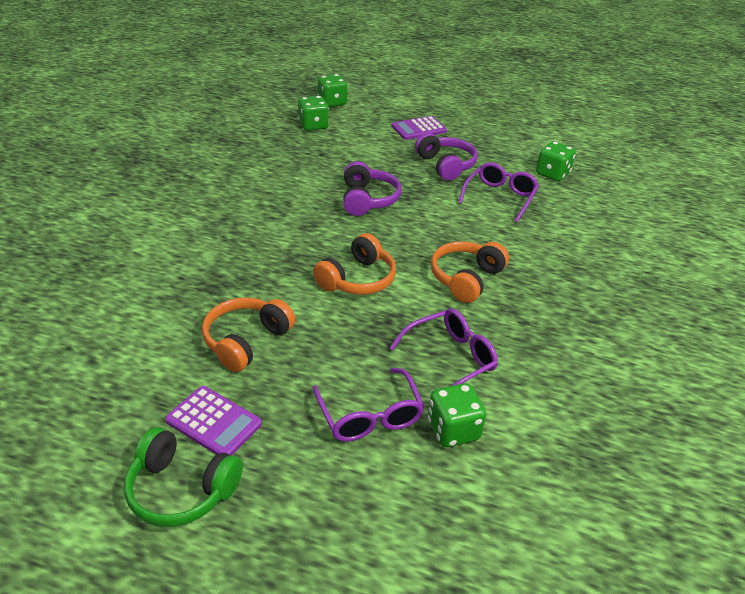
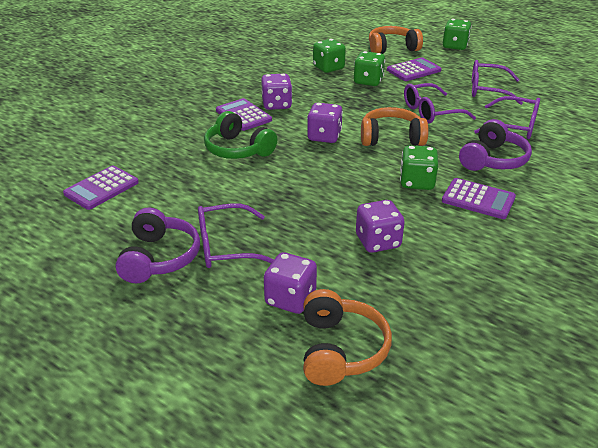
purple calculator: 2 -> 4
purple dice: 0 -> 4
purple glasses: 3 -> 4

